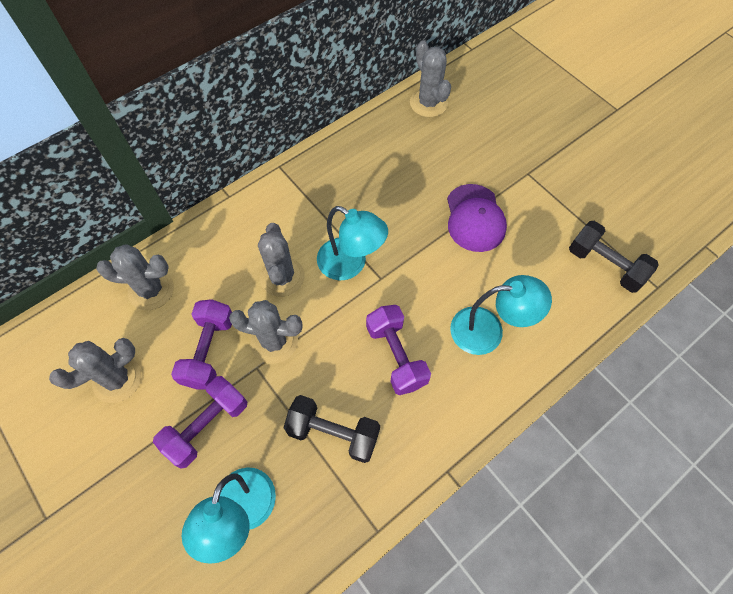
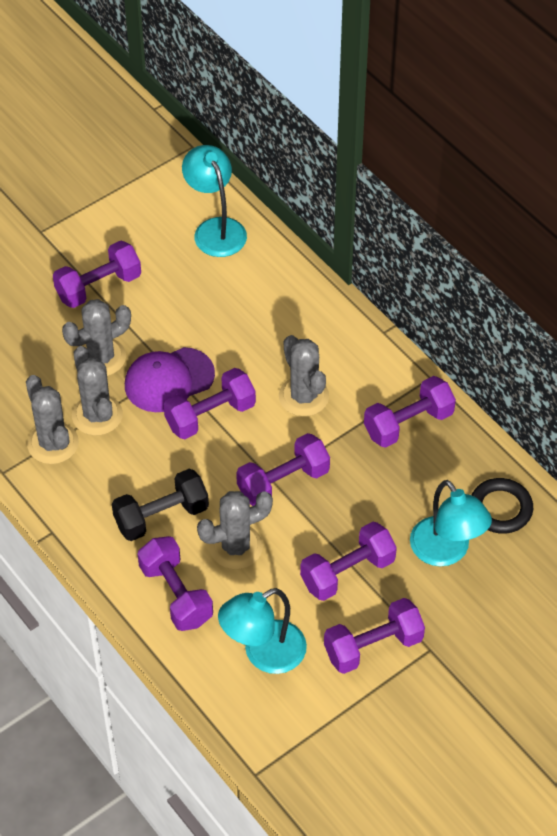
black dumbbell: 2 -> 1
black ring: 0 -> 1
purple dumbbell: 3 -> 7

